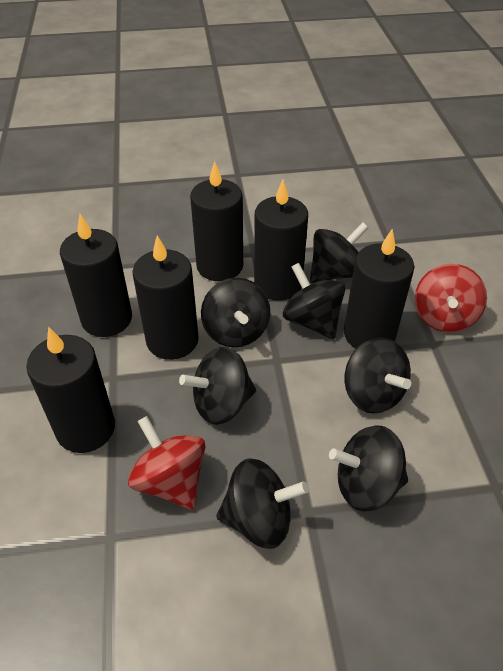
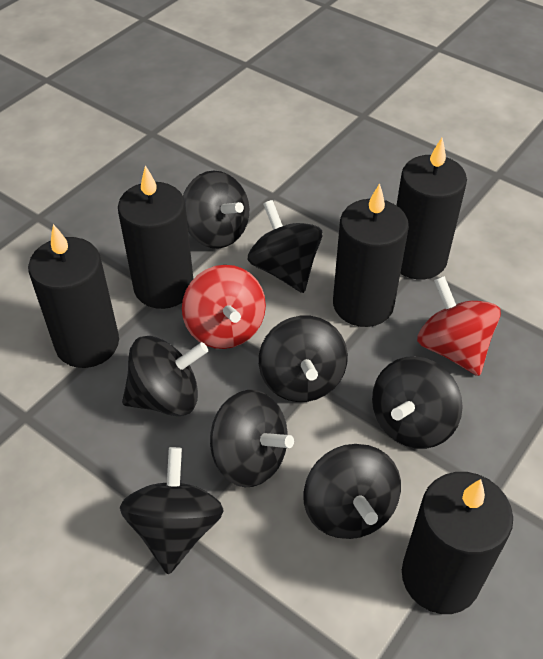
black candle: 6 -> 5
black spinning top: 7 -> 8

